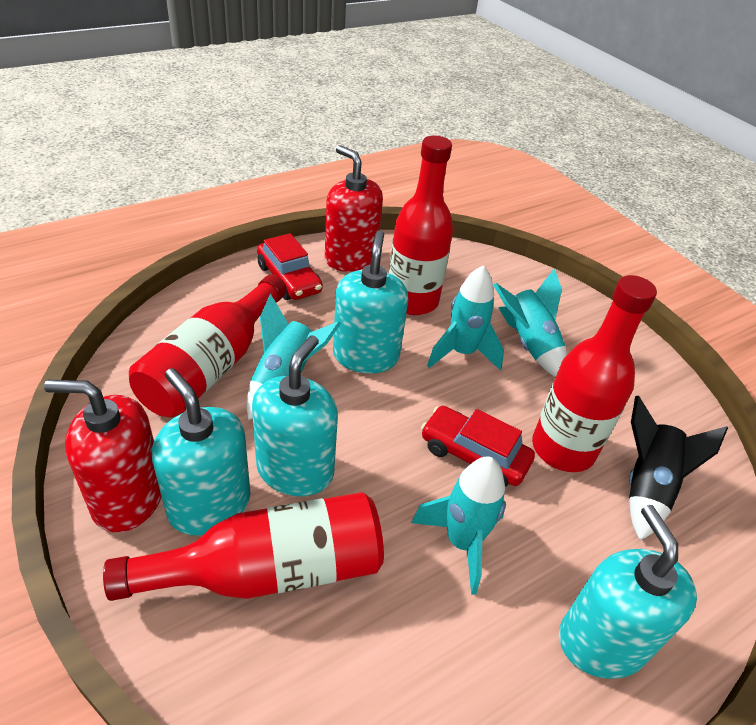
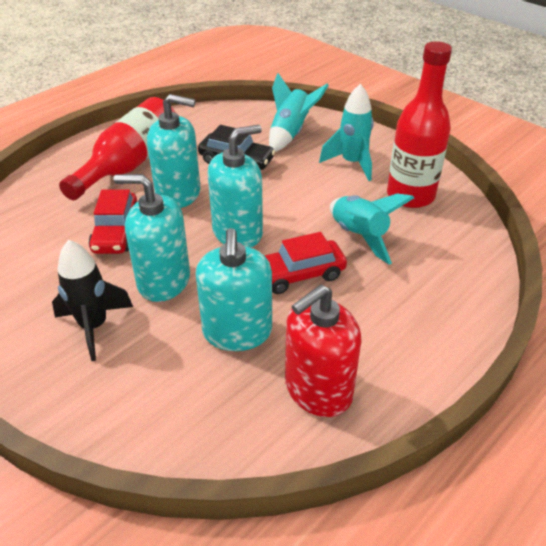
black car: 0 -> 1
red bottle: 4 -> 2
red soap dispenser: 2 -> 1
turquoise rocket: 4 -> 3

